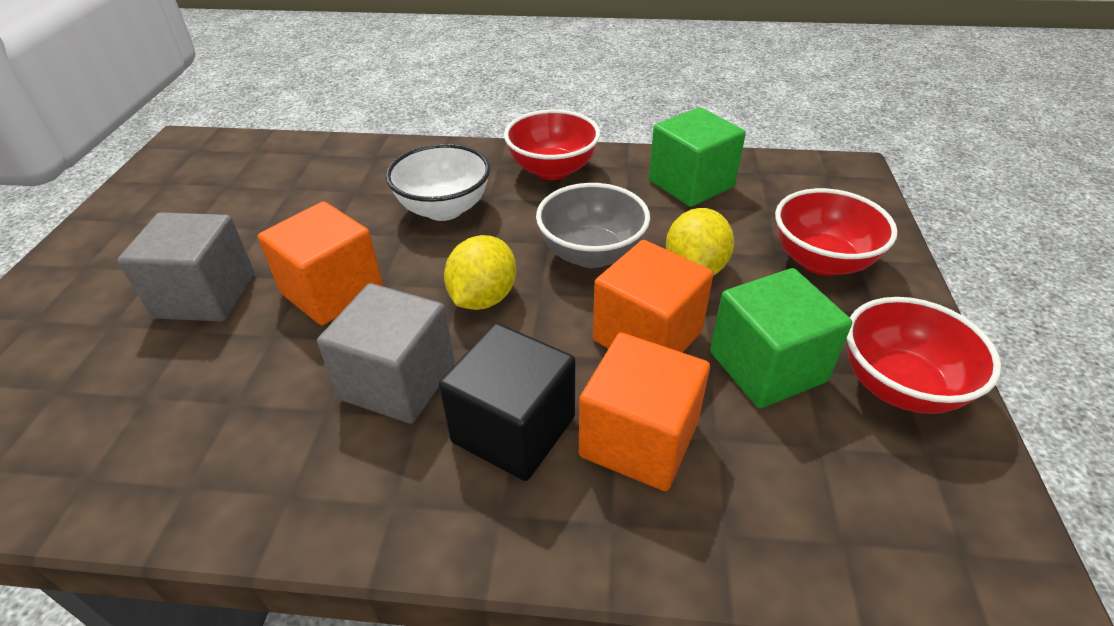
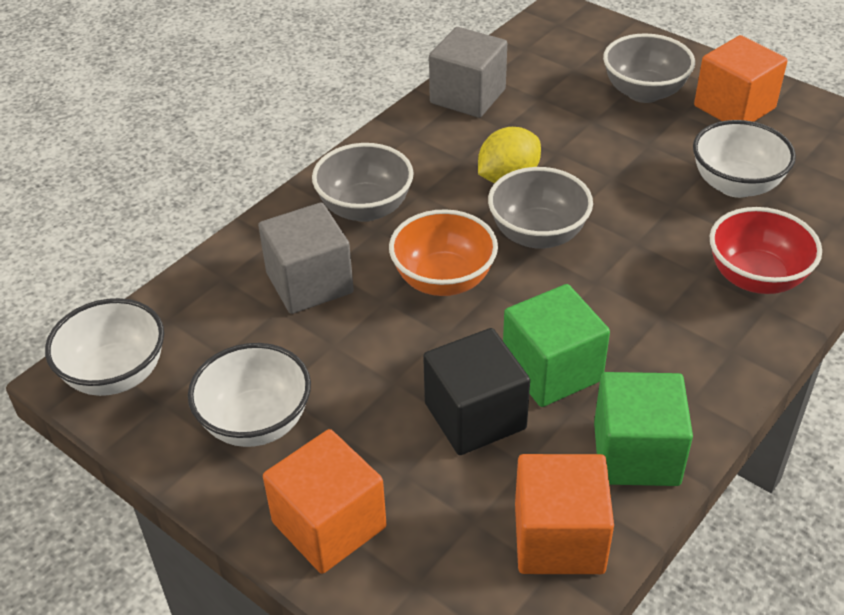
grey bowl: 1 -> 3
orange bowl: 0 -> 1
red bowl: 3 -> 1
white bowl: 1 -> 3
yellow lemon: 2 -> 1

